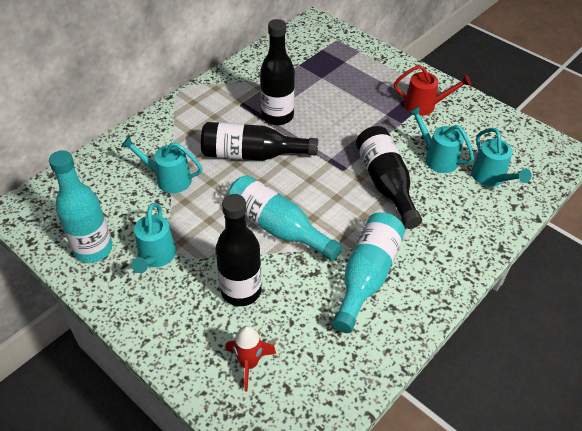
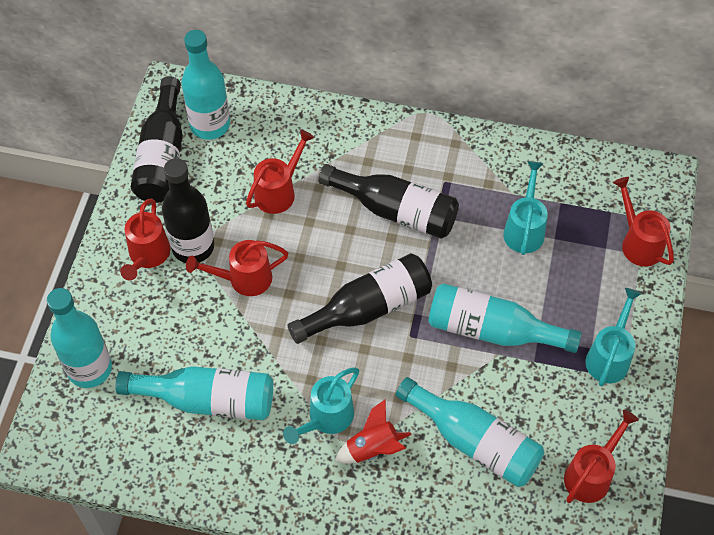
red watering can: 1 -> 5
turquoise bottle: 3 -> 5
turquoise watering can: 4 -> 3

